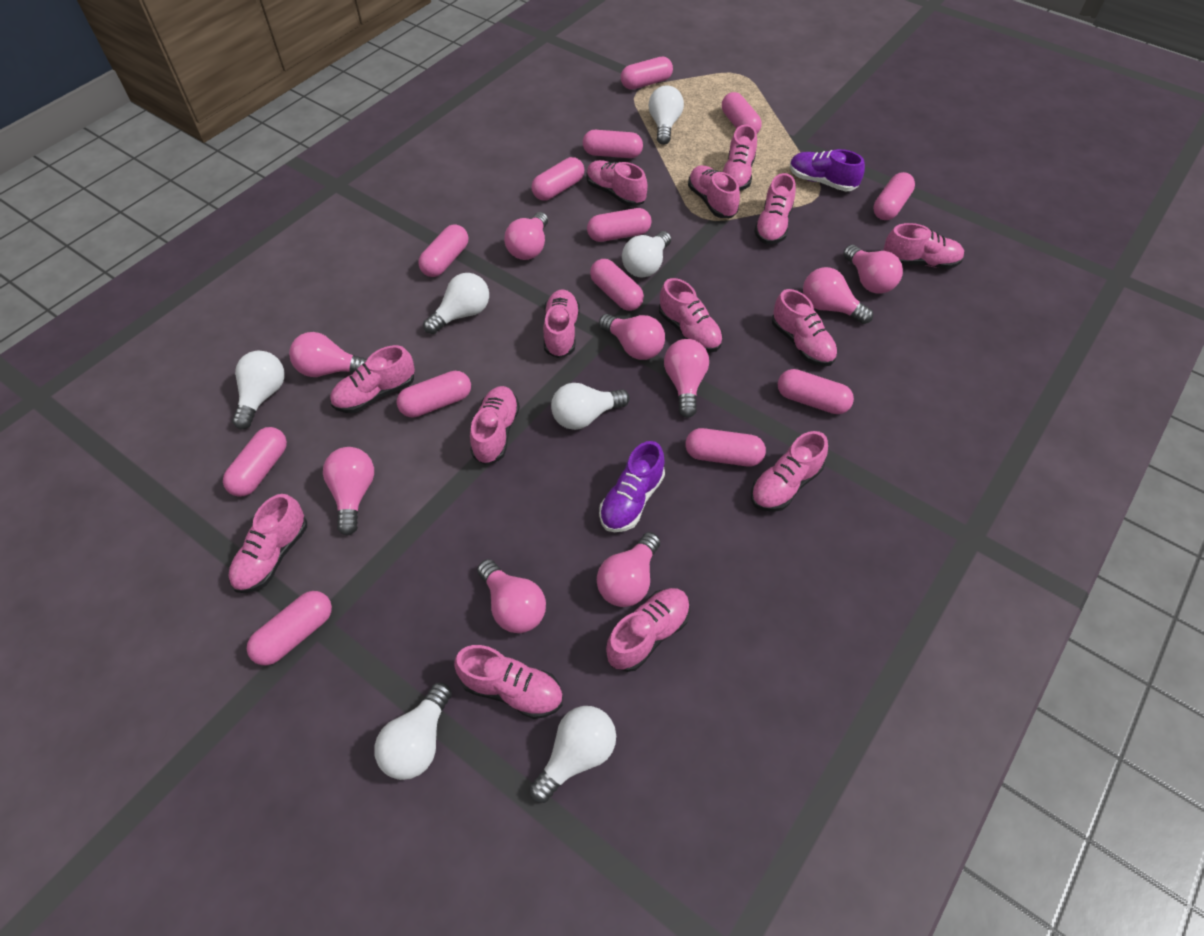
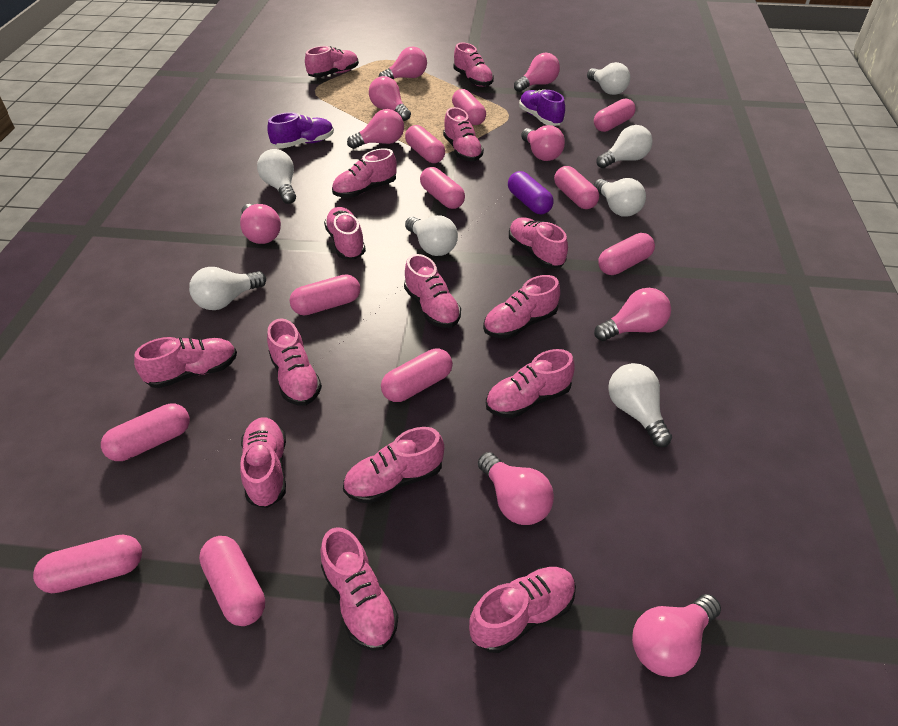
pink capsule: 13 -> 11
pink shoe: 14 -> 15
purple capsule: 0 -> 1

